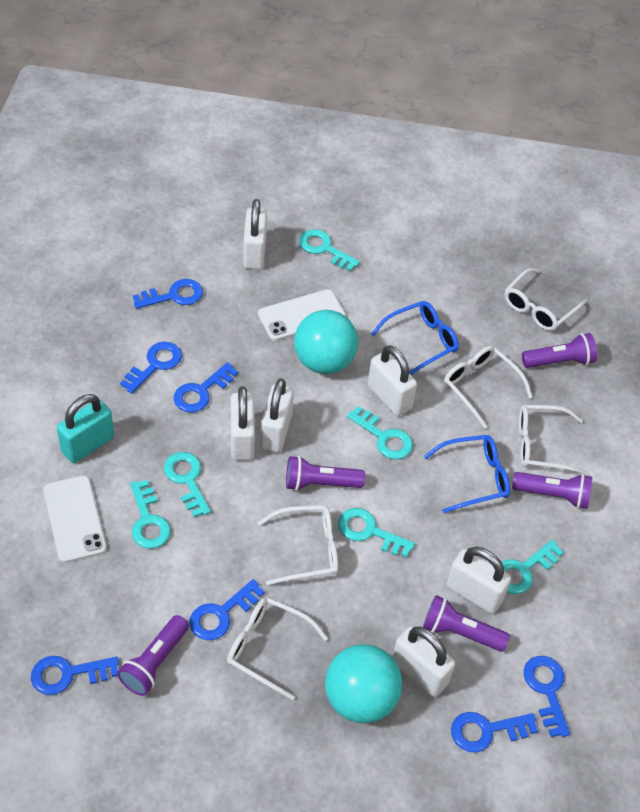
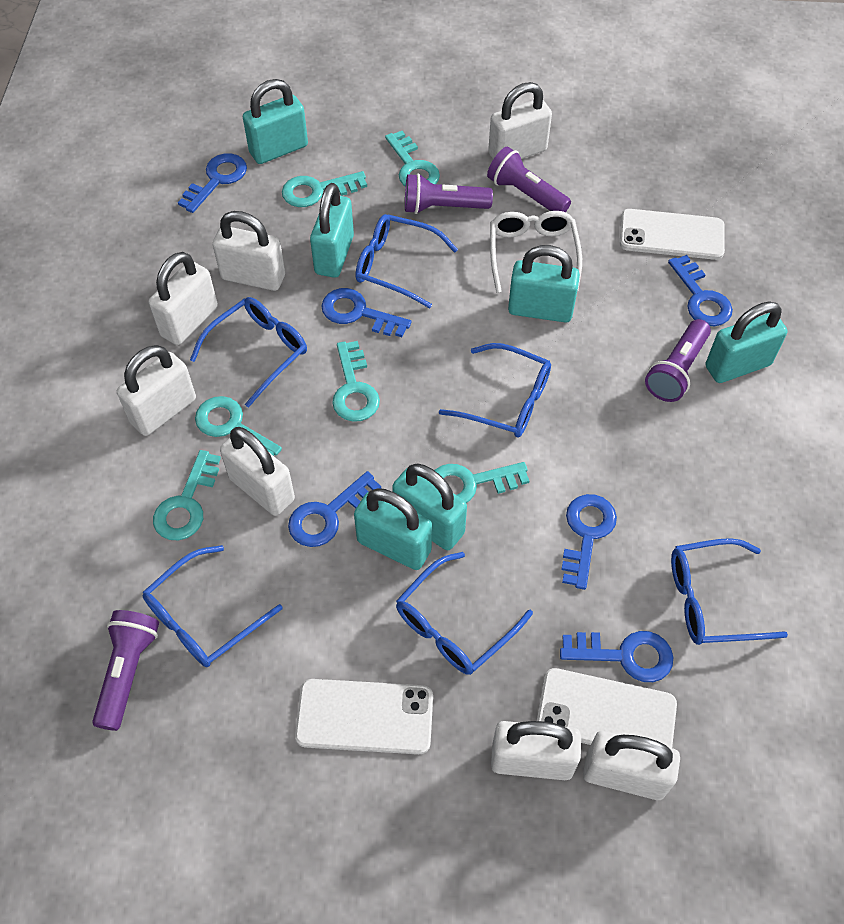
blue glasses: 2 -> 6
blue key: 7 -> 6
purple flashlight: 5 -> 4
turquoise ball: 2 -> 0
turquoise padlock: 1 -> 6
white glasses: 5 -> 1
white padlock: 6 -> 7
white phone: 2 -> 3

